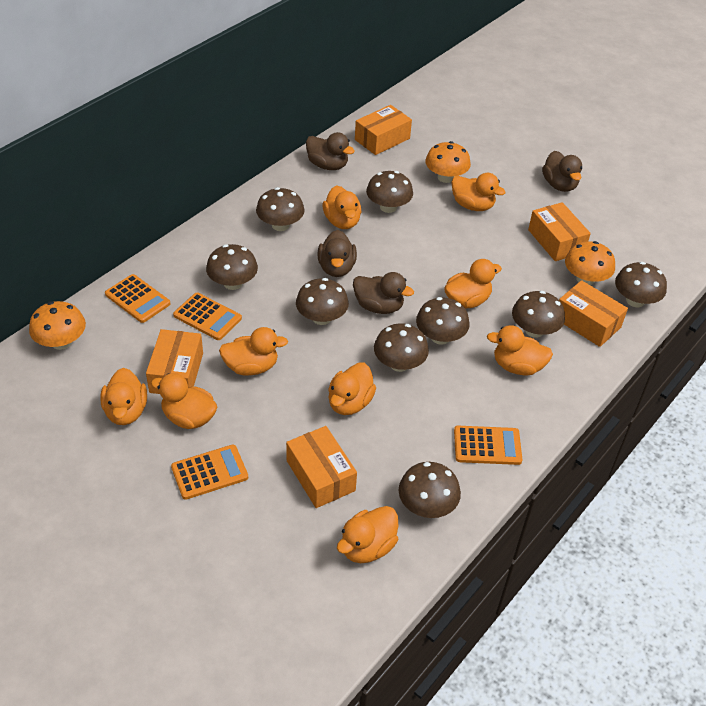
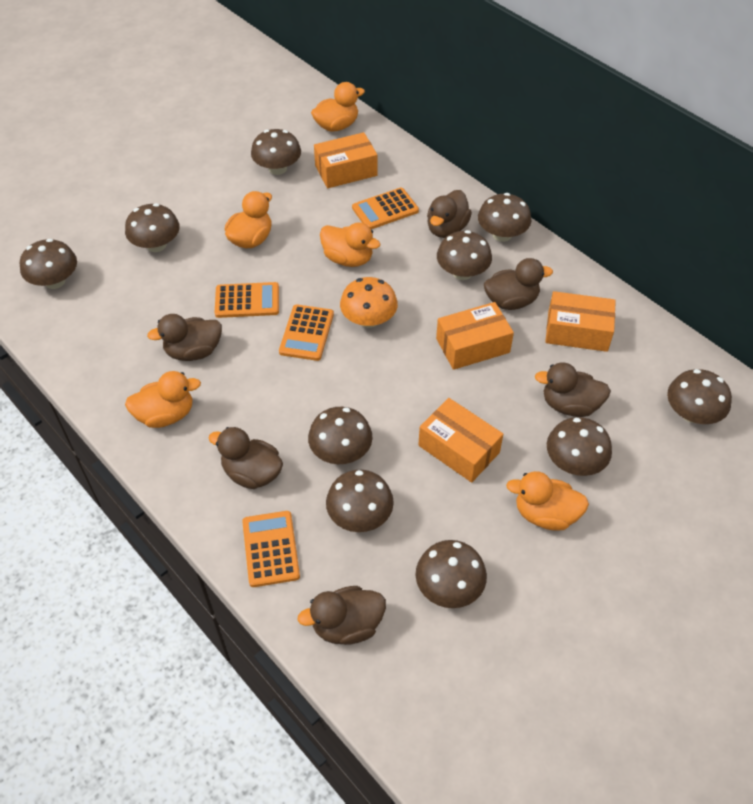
brown duck: 4 -> 6
brown mushroom: 9 -> 10
orange box: 5 -> 4
orange duck: 9 -> 5
orange mushroom: 3 -> 1

